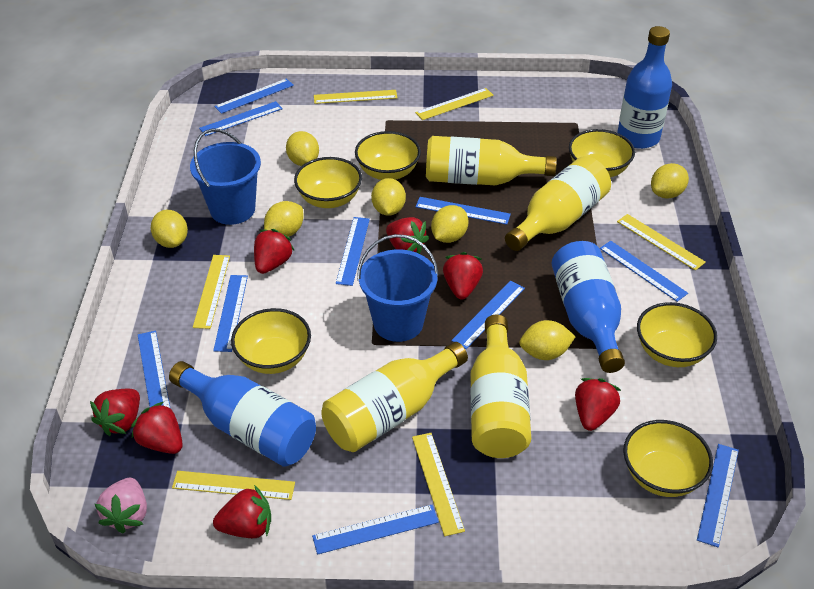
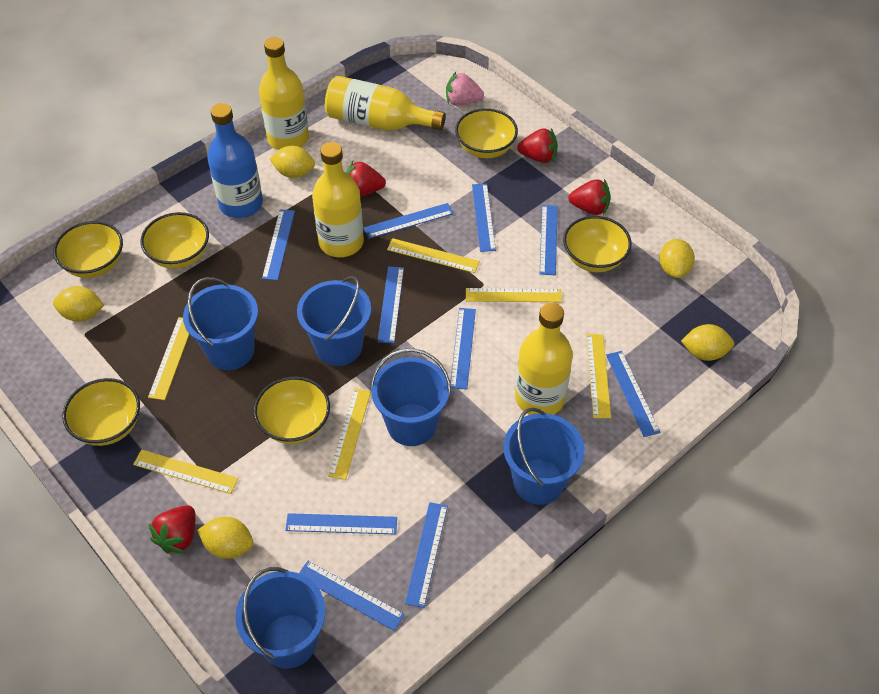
blue bottle: 3 -> 1
blue bucket: 2 -> 5
red strawberry: 7 -> 4
yellow lemon: 7 -> 5

